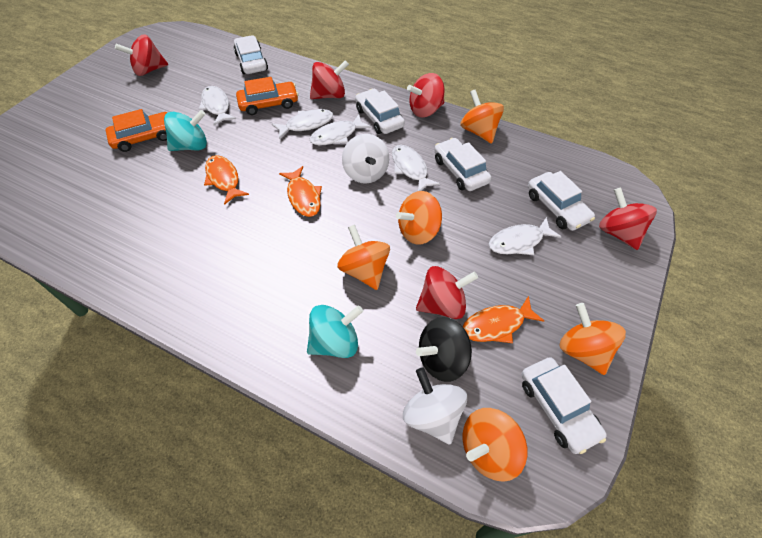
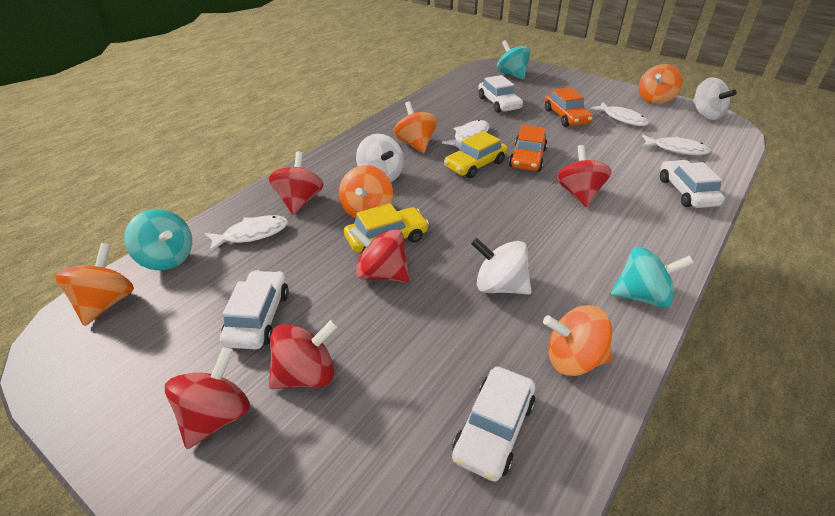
black spinning top: 1 -> 0
orange fish: 3 -> 0
turquoise spinning top: 2 -> 3
white car: 5 -> 4
white fish: 5 -> 4
white spinning top: 2 -> 3
yellow car: 0 -> 2

